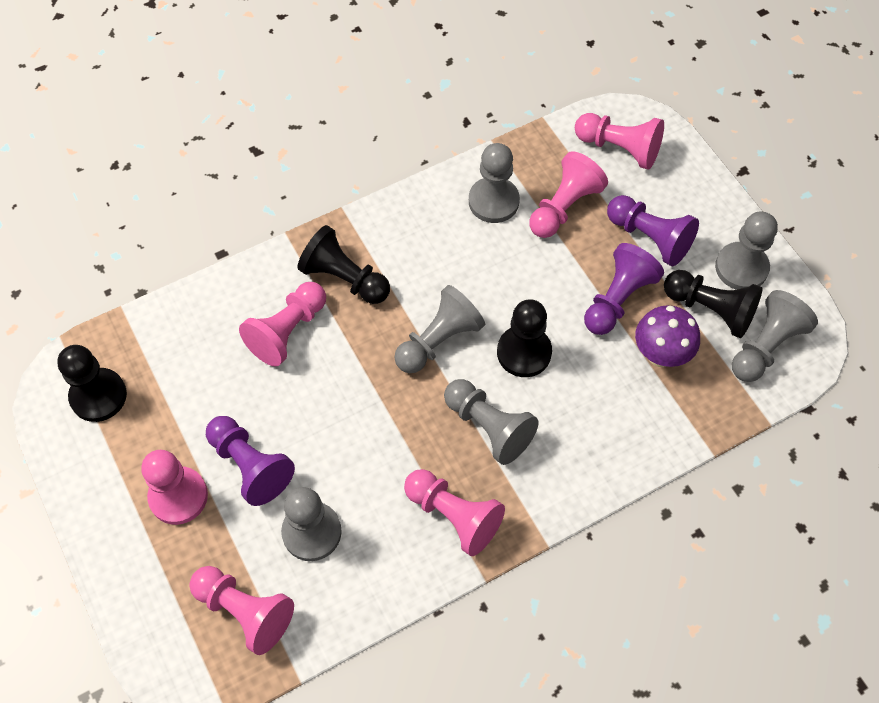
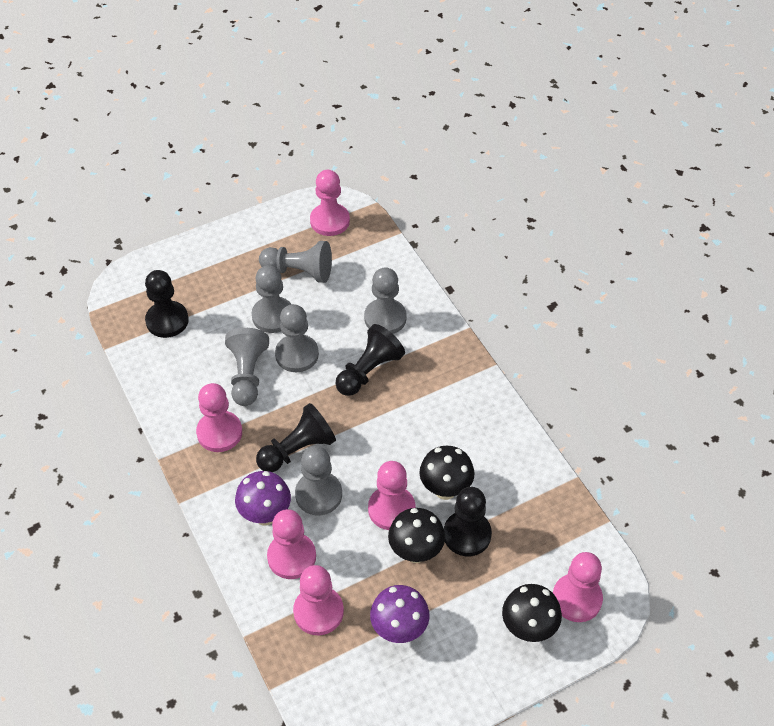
black mushroom: 0 -> 3
purple mushroom: 1 -> 2
purple pawn: 3 -> 0

